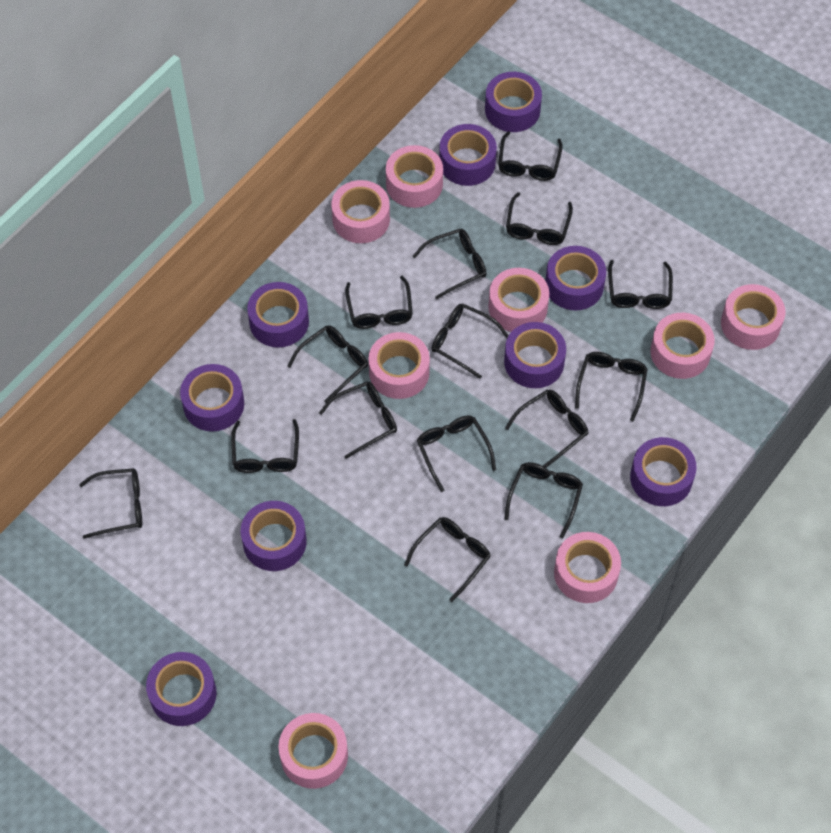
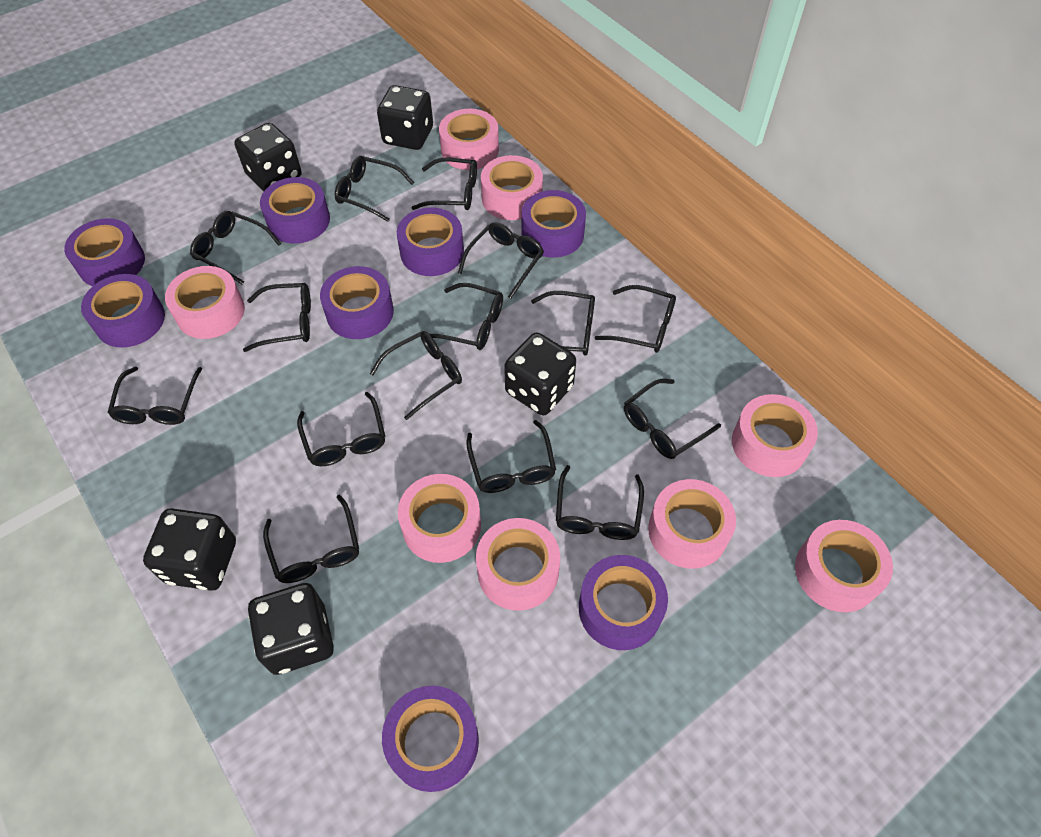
black dice: 0 -> 5
purple tape: 9 -> 8

